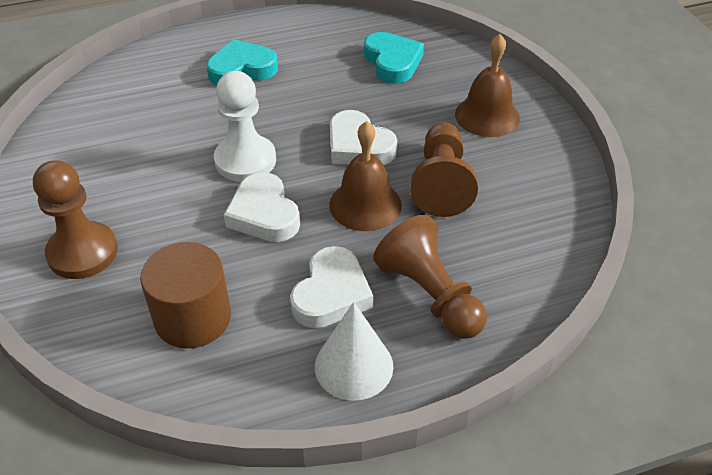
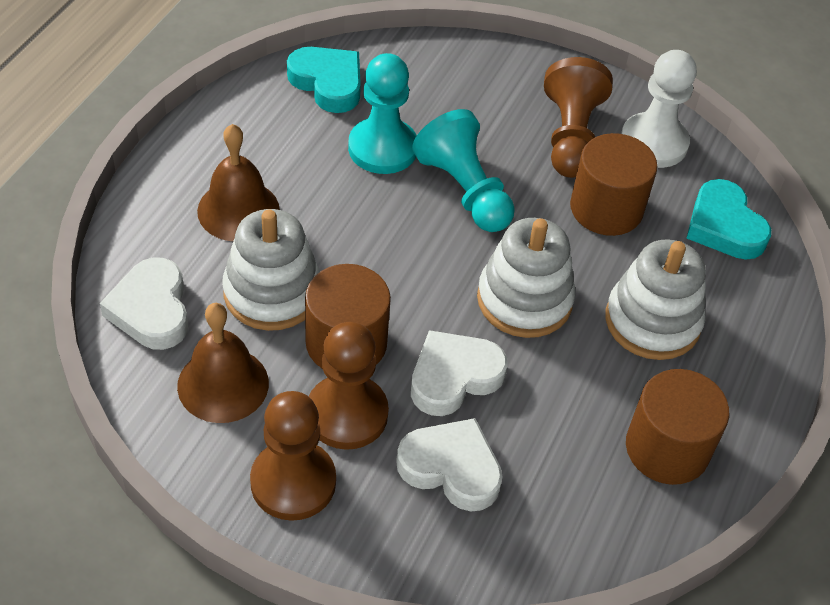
brown cylinder: 1 -> 3
turquoise pawn: 0 -> 2
white cone: 1 -> 0
white stacking toy: 0 -> 3

